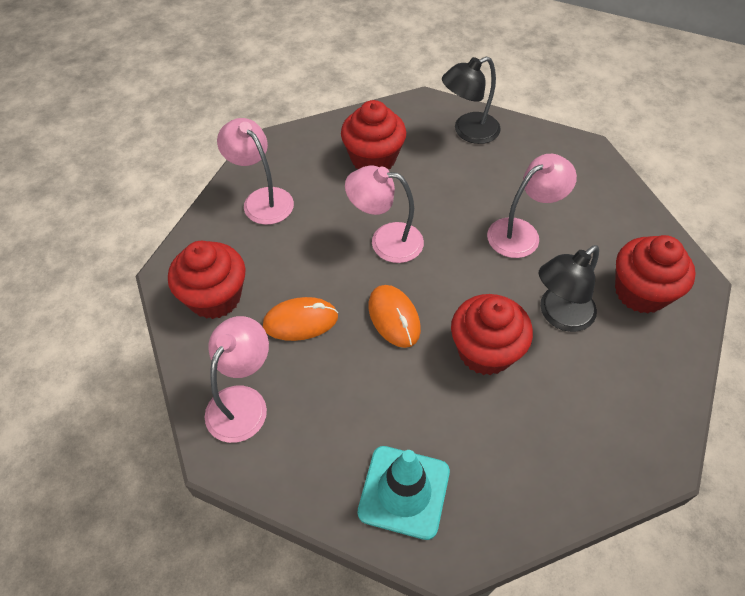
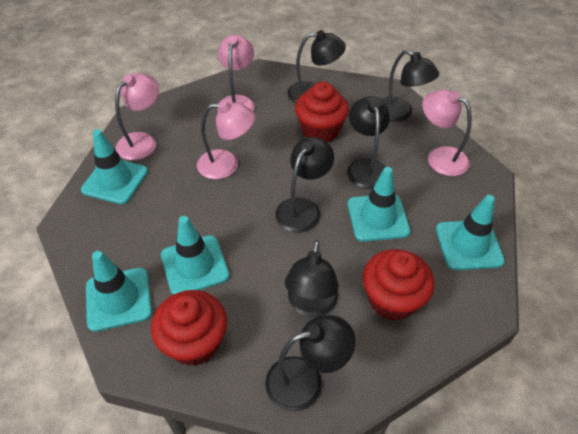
black lamp: 2 -> 6
orange mouse: 2 -> 0
red cupcake: 4 -> 3
turquoise traffic cone: 1 -> 5

